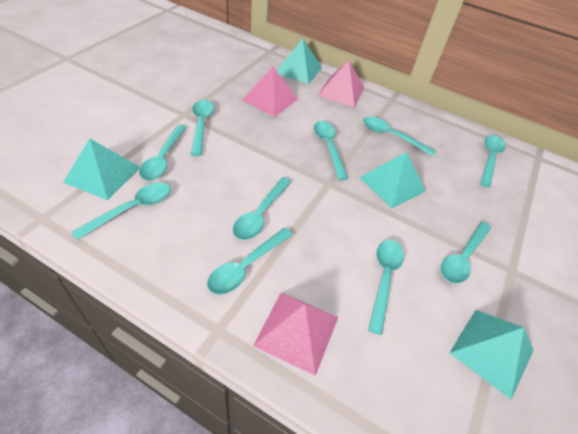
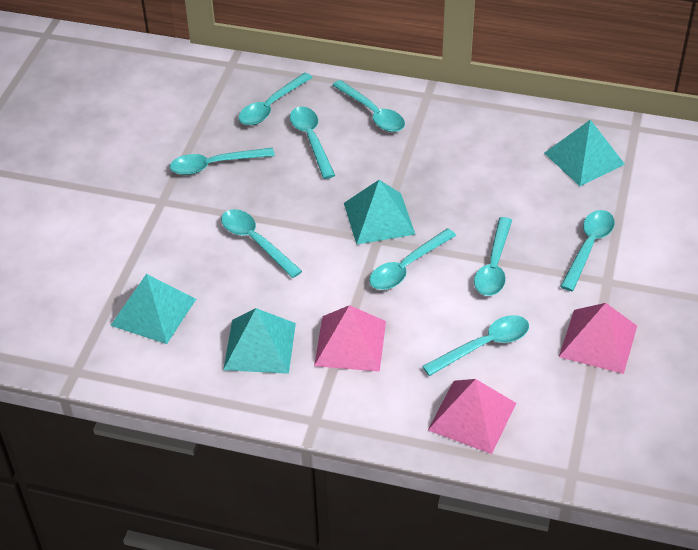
turquoise spoon: 10 -> 9

